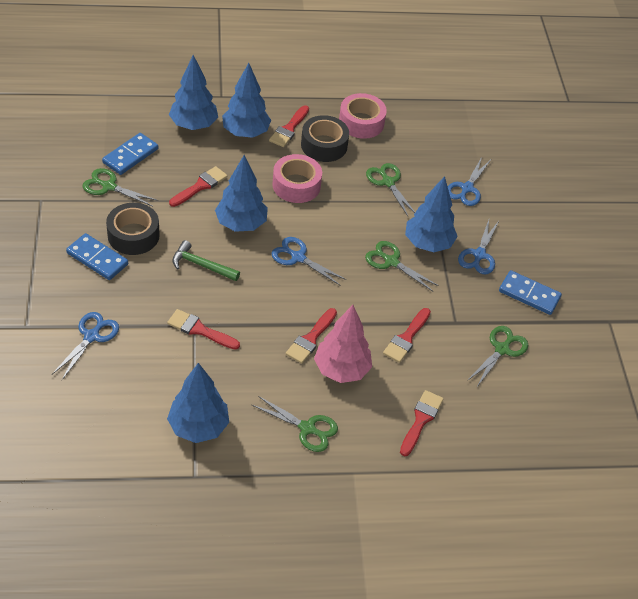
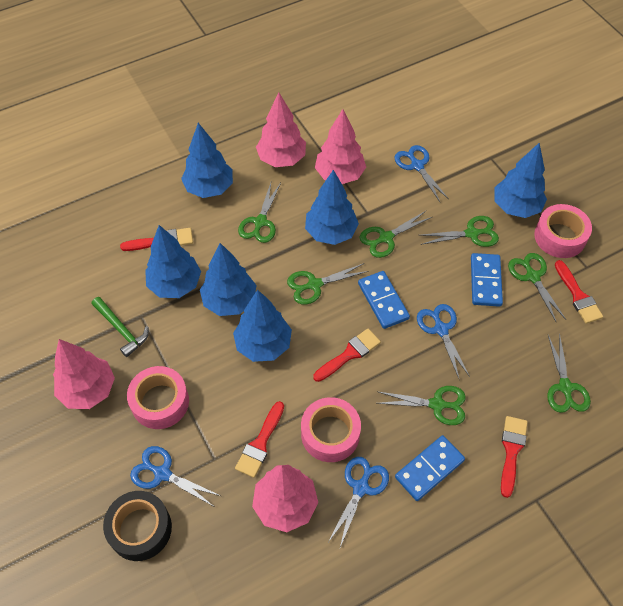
black tape: 2 -> 1
blue tree: 5 -> 6
green scissors: 5 -> 7
pink tape: 2 -> 3
pink tree: 1 -> 4
red brush: 6 -> 5

